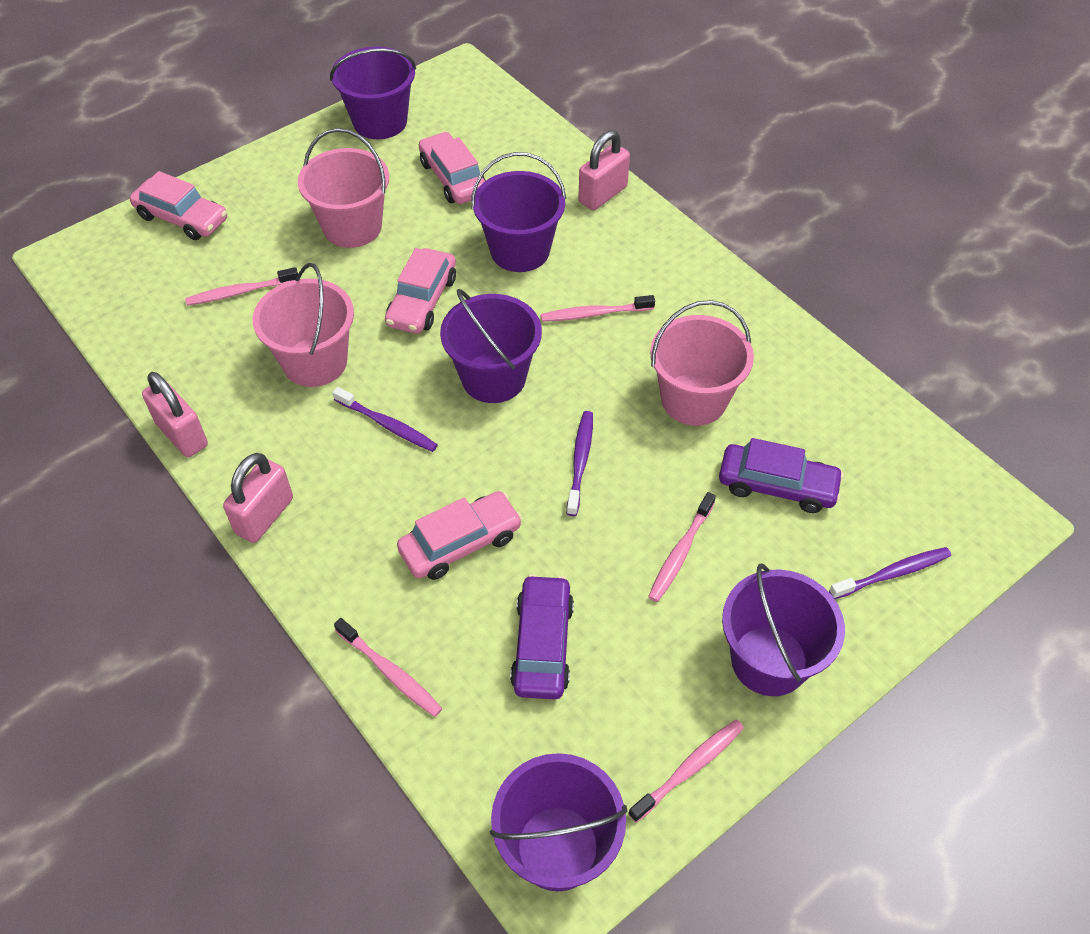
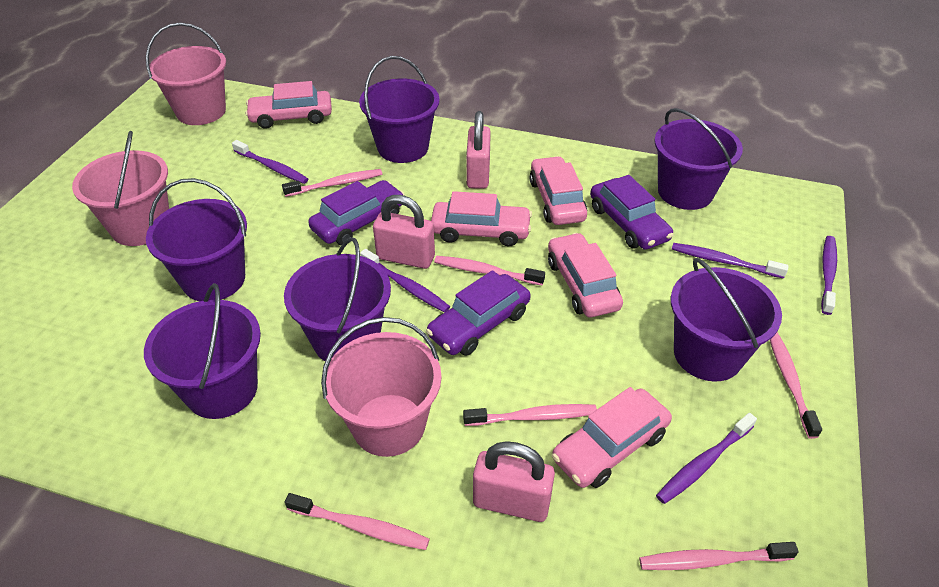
pink car: 4 -> 5
pink toothbrush: 5 -> 6
purple bucket: 5 -> 6
purple car: 2 -> 3
purple toothbrush: 3 -> 5

